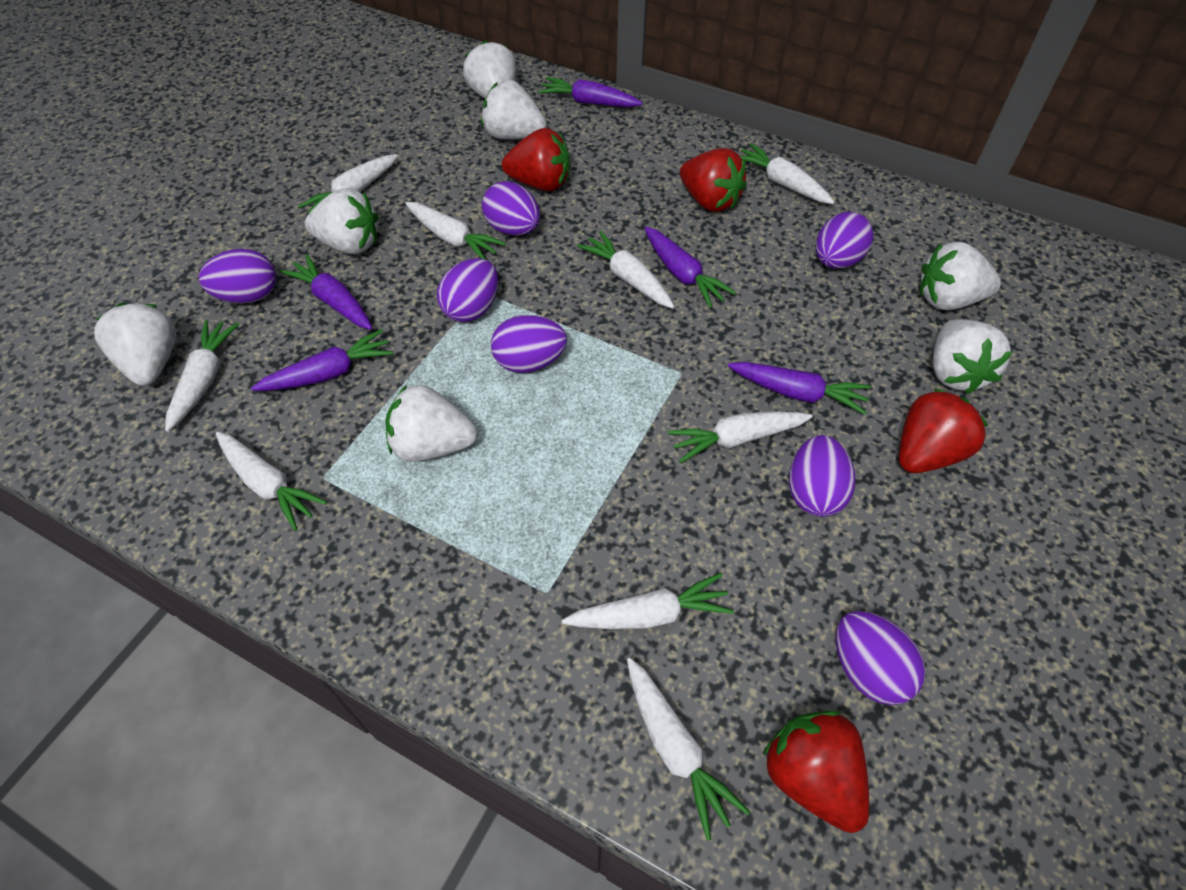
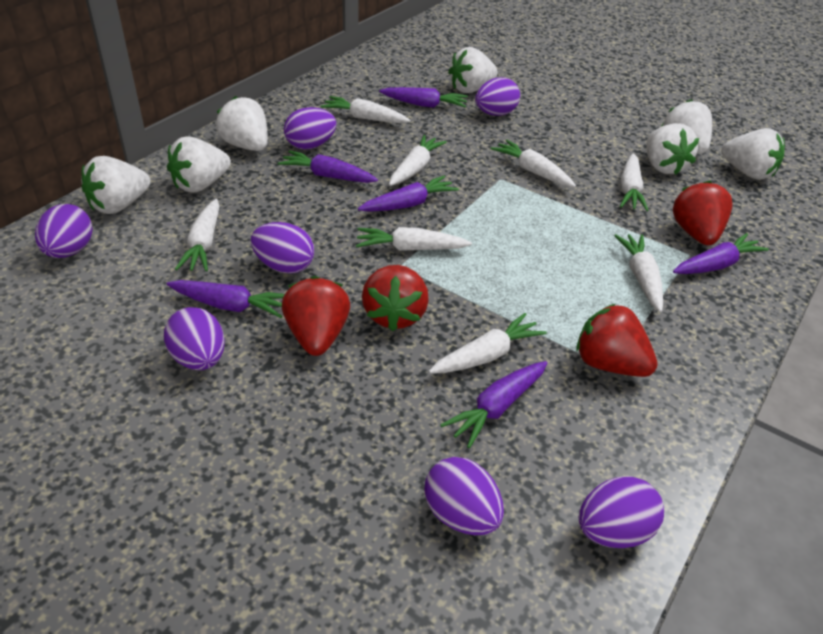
purple carrot: 5 -> 6
white carrot: 9 -> 8

